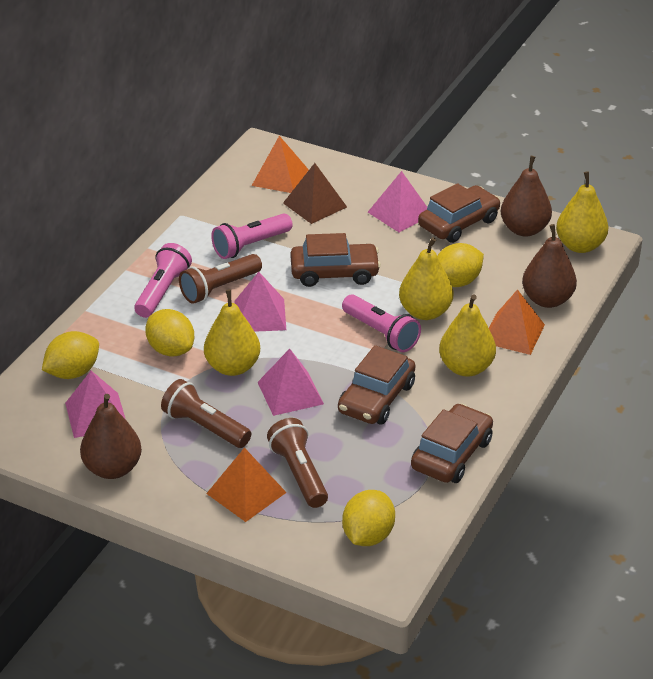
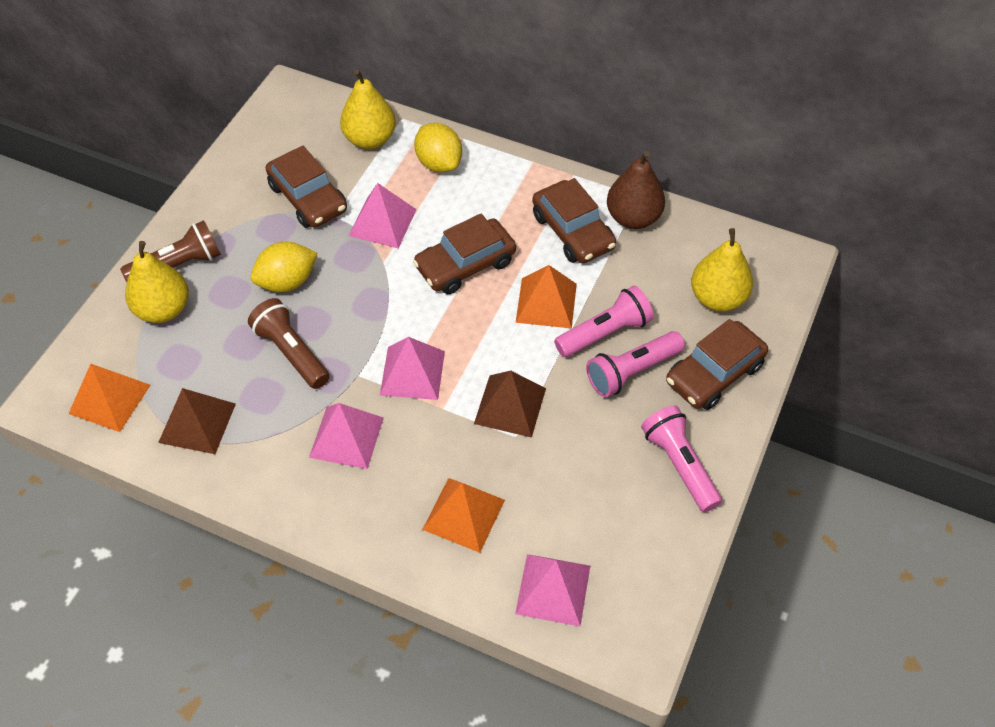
brown flashlight: 3 -> 2
brown pear: 3 -> 1
brown pyramid: 1 -> 2
yellow lemon: 4 -> 2
yellow pear: 4 -> 3

